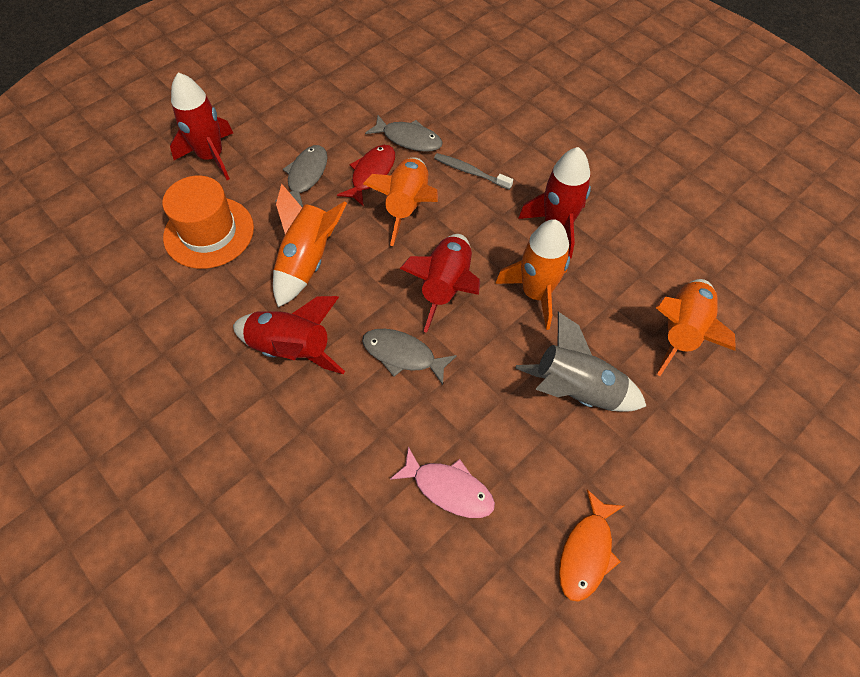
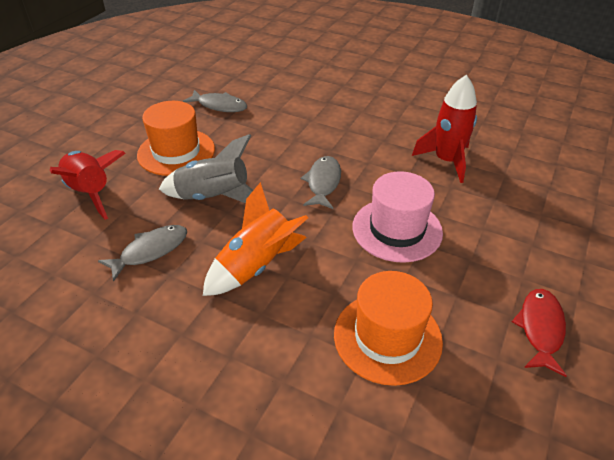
grey toothbrush: 1 -> 0
orange fish: 1 -> 0
orange hat: 1 -> 2
orange rocket: 4 -> 1
pink fish: 1 -> 0
pink hat: 0 -> 1
red rocket: 4 -> 2

